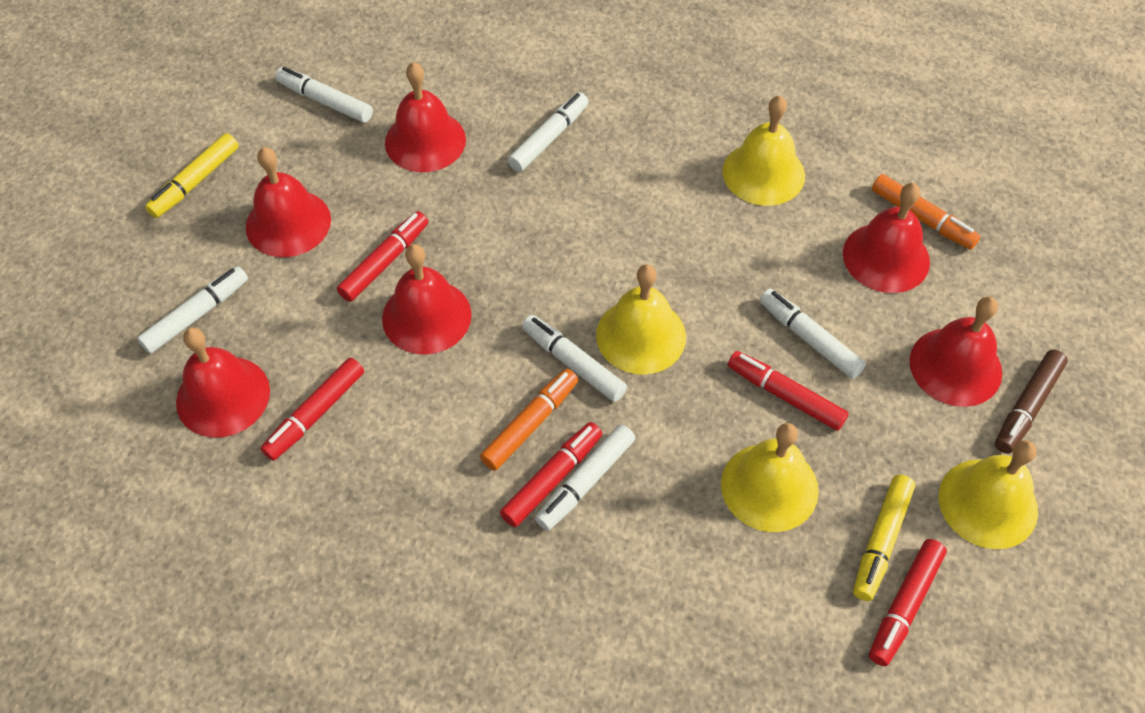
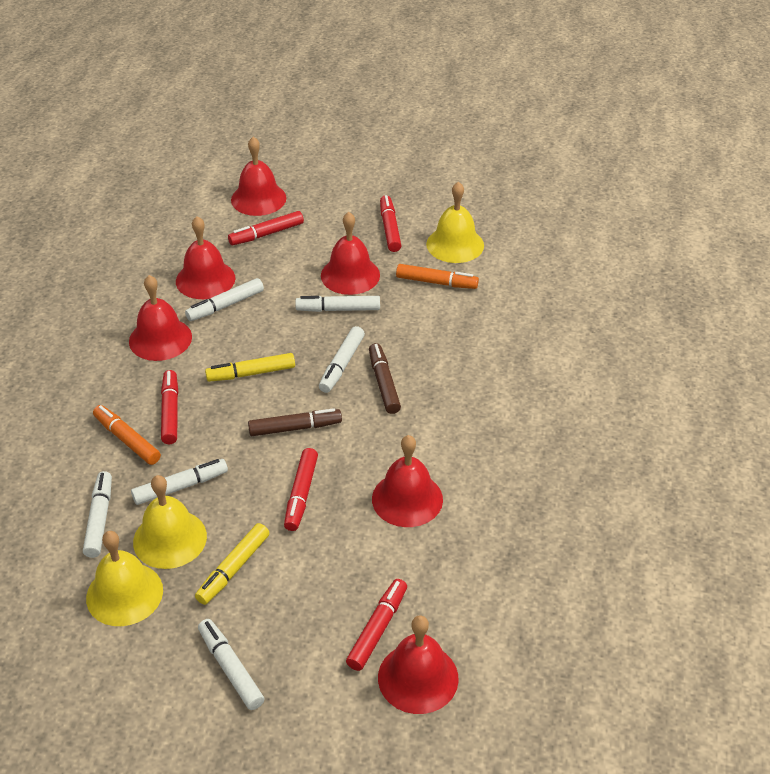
brown marker: 1 -> 2
yellow bell: 4 -> 3

